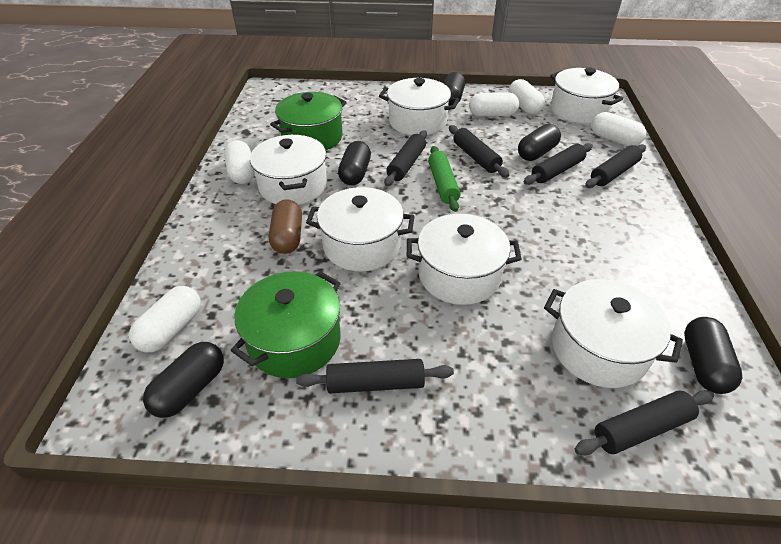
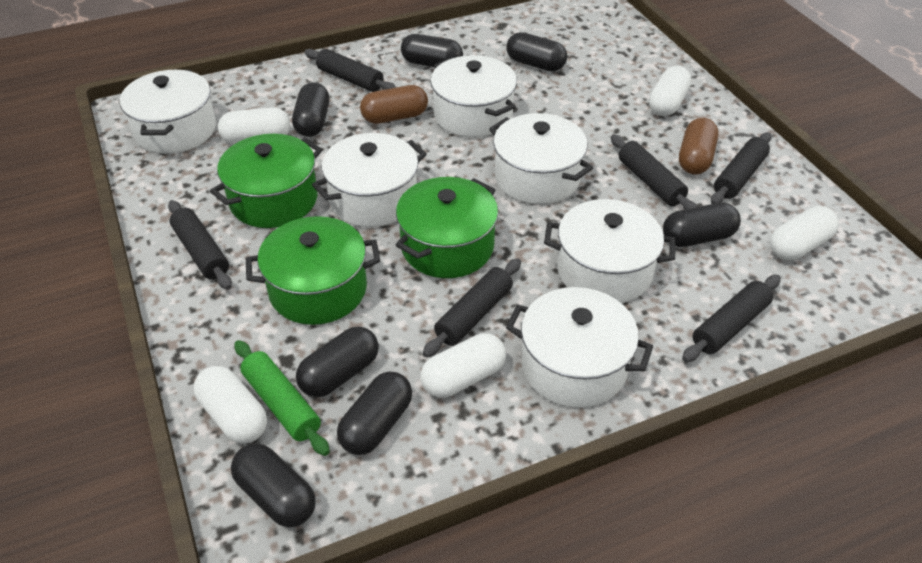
black capsule: 5 -> 7
brown capsule: 1 -> 2
green pot: 2 -> 3

